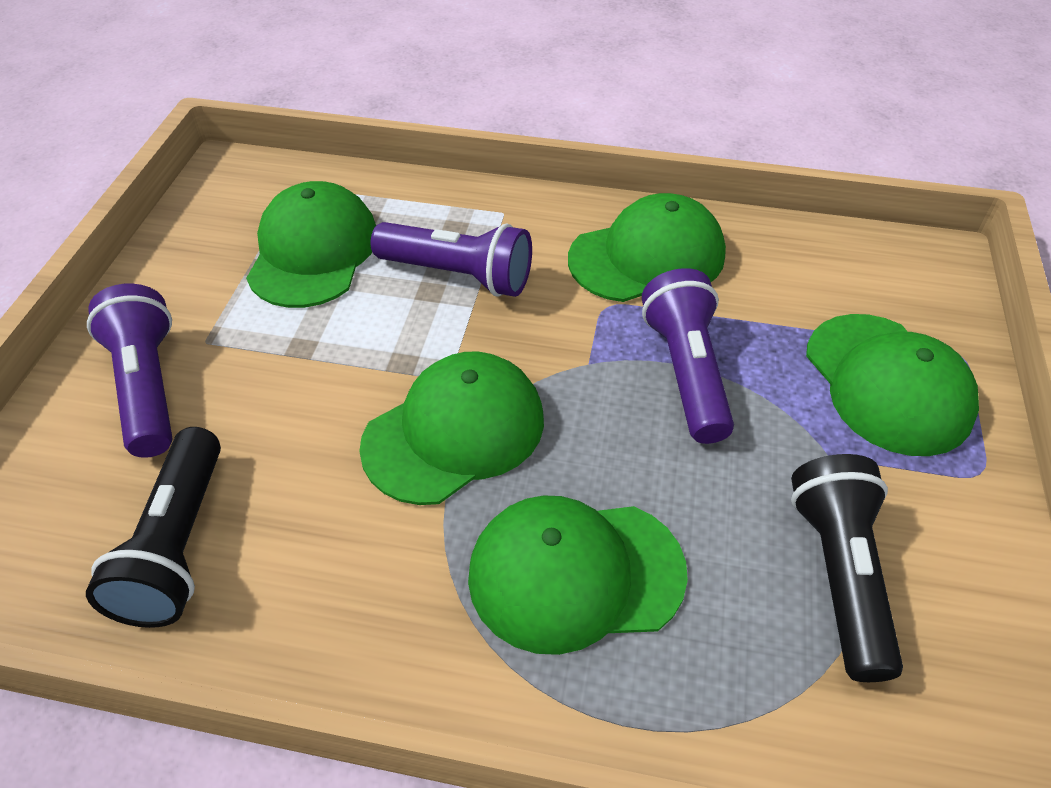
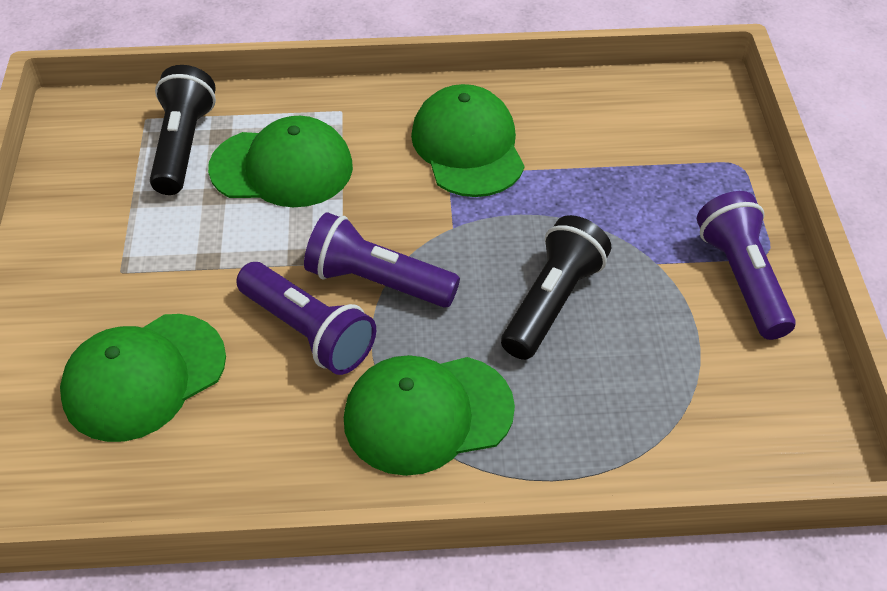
green cap: 5 -> 4

